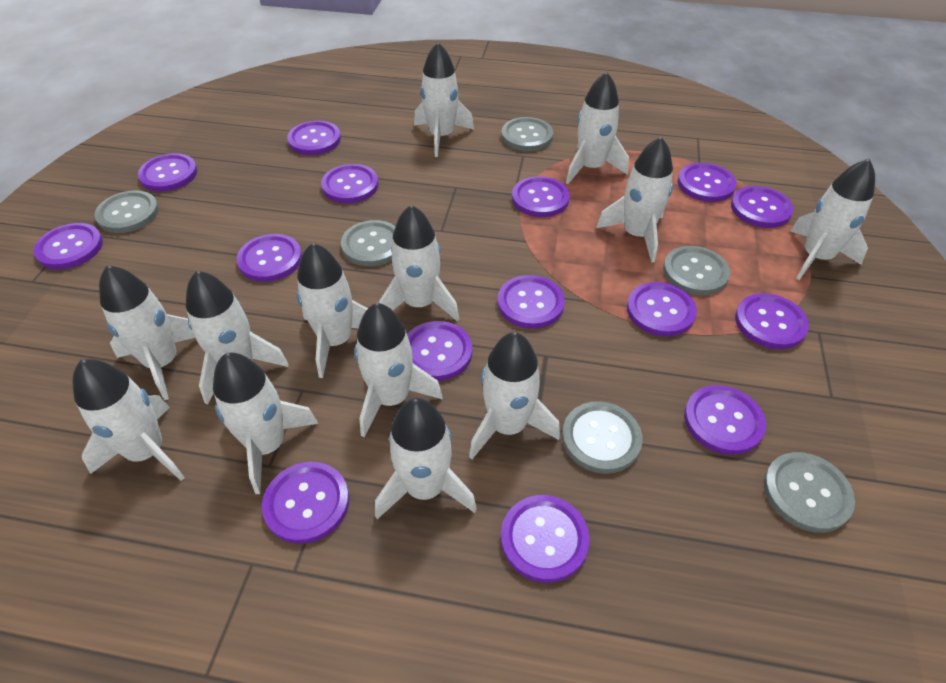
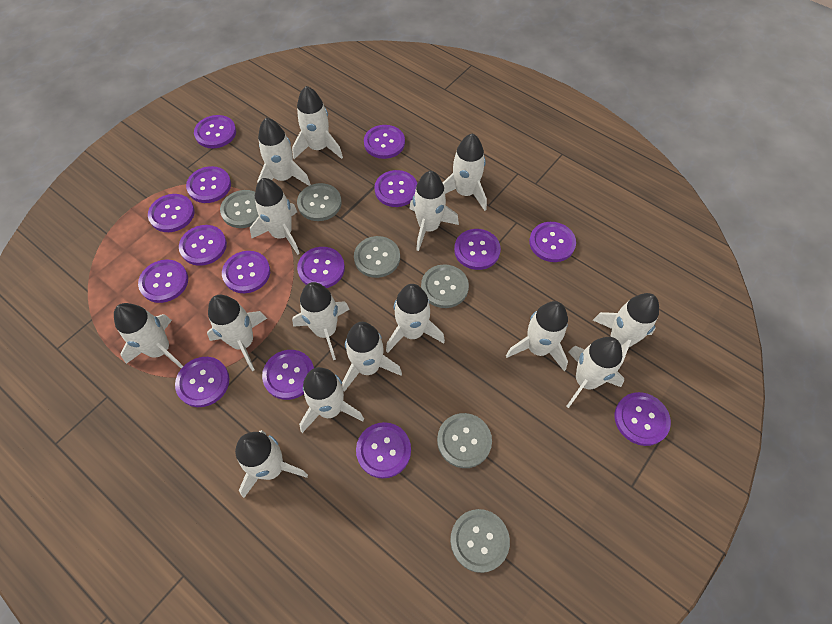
white rocket: 13 -> 15

